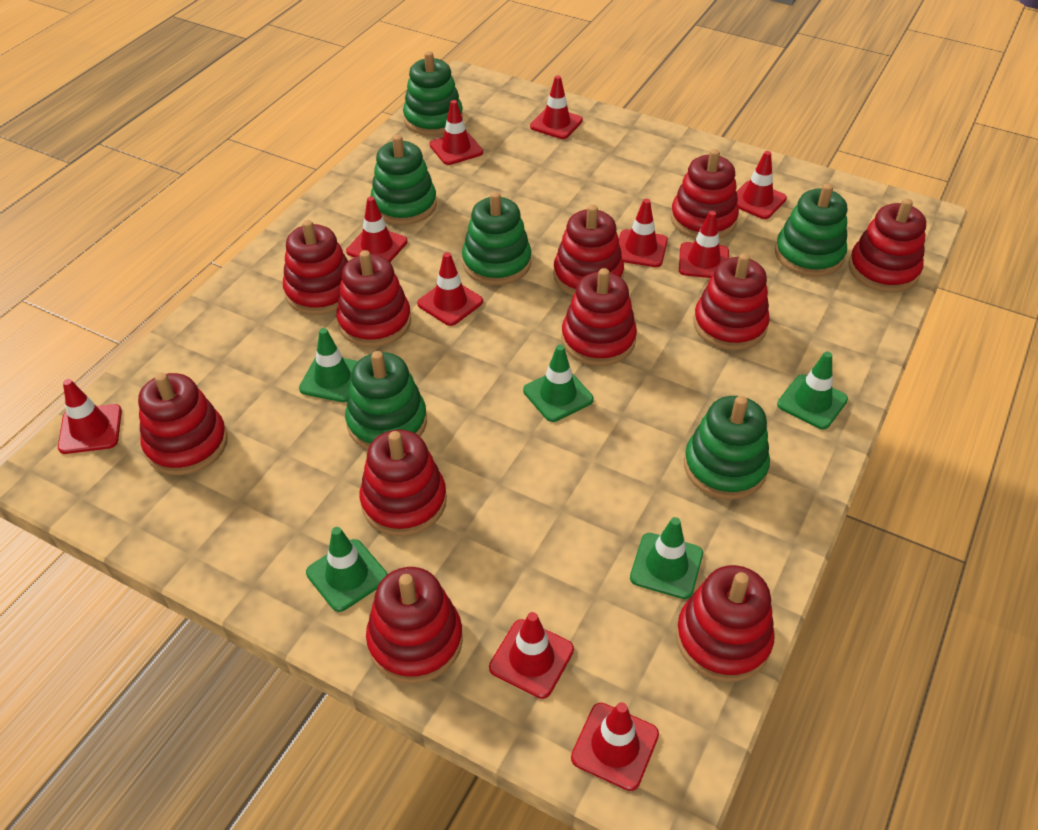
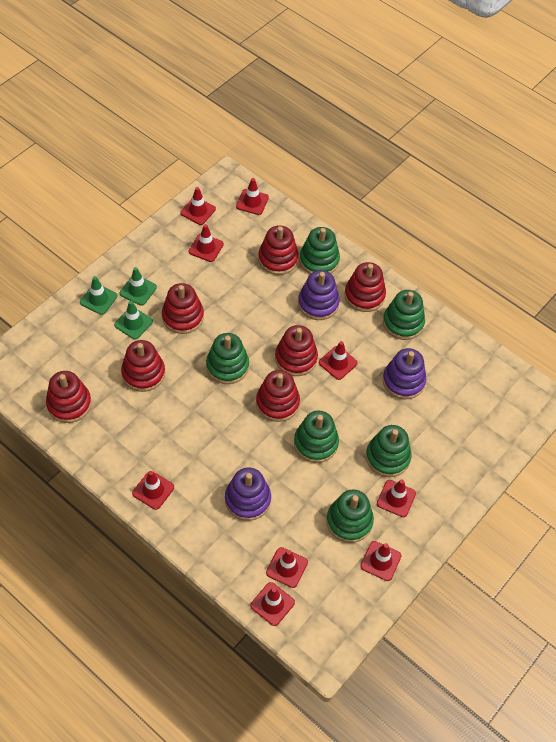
green traffic cone: 5 -> 3
purple stacking toy: 0 -> 3
red stacking toy: 11 -> 7
red traffic cone: 10 -> 9

